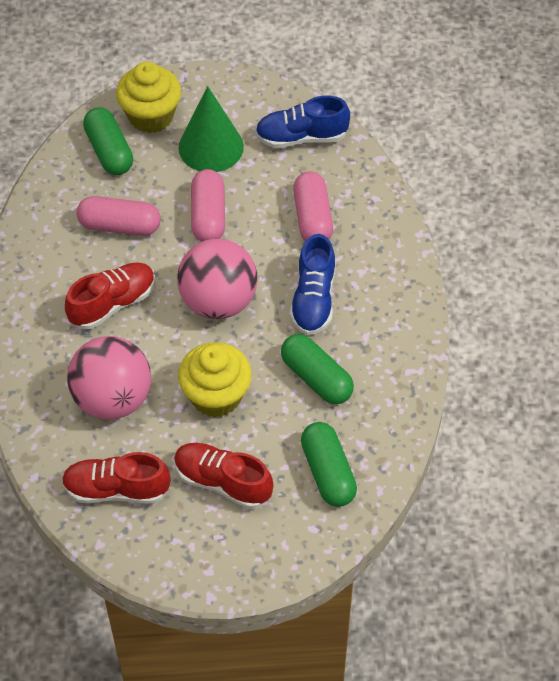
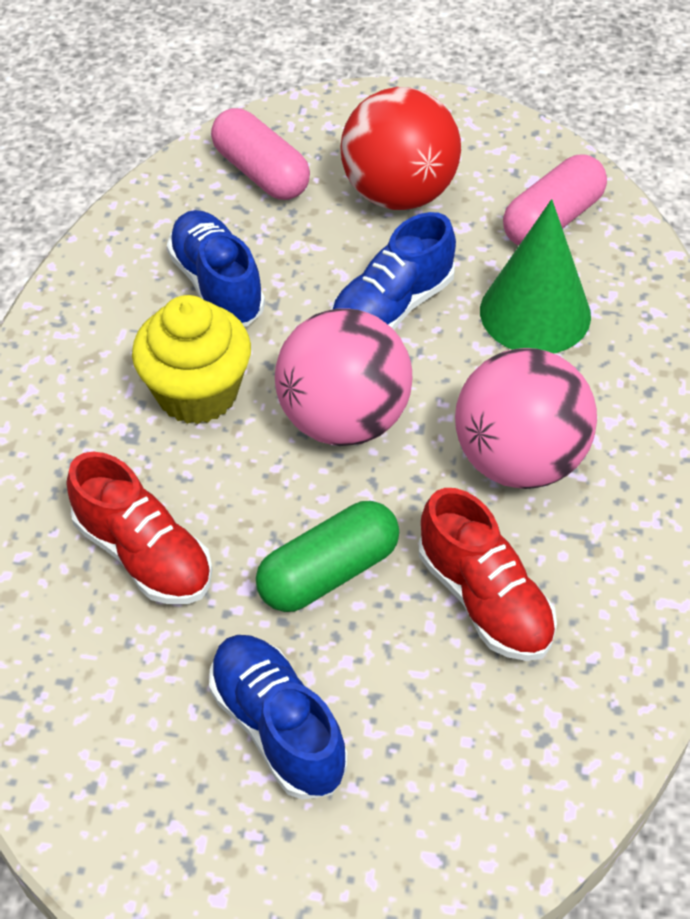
blue shoe: 2 -> 3
green capsule: 3 -> 1
pink capsule: 3 -> 2
red ball: 0 -> 1
red shoe: 3 -> 2
yellow cupcake: 2 -> 1

